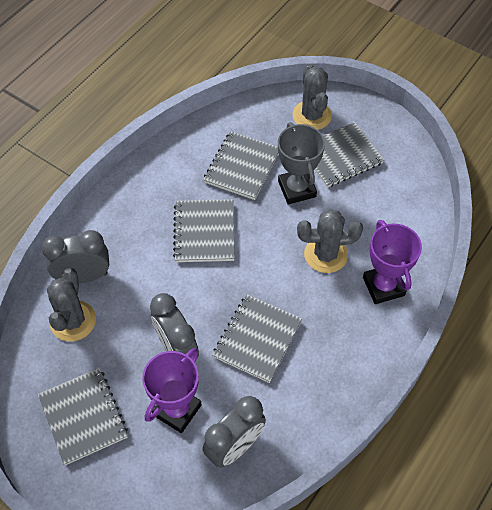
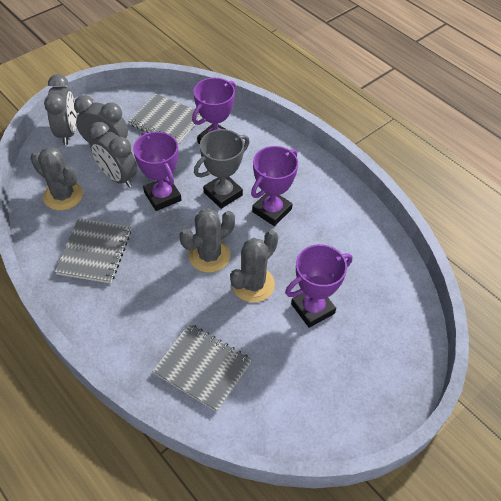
grey notebook: 5 -> 3
purple trophy: 2 -> 4

